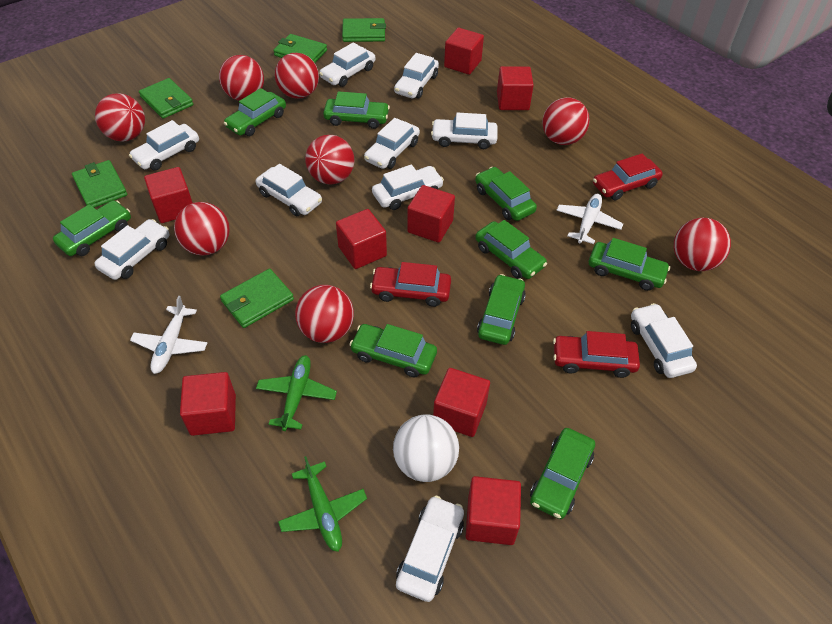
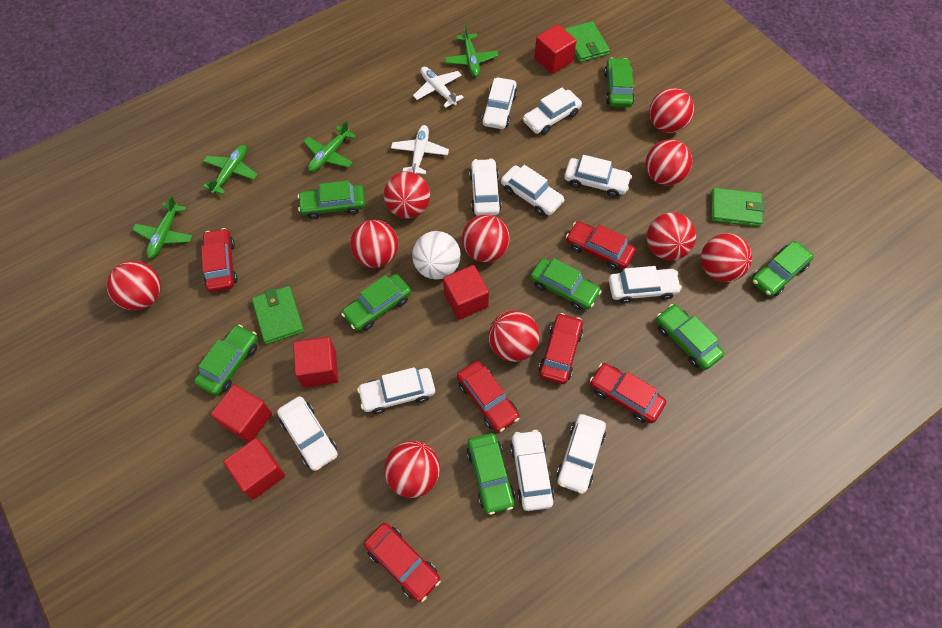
green car: 9 -> 8
green plane: 2 -> 4
green wallet: 5 -> 3
red ball: 8 -> 10
red car: 3 -> 6
red cube: 8 -> 5

